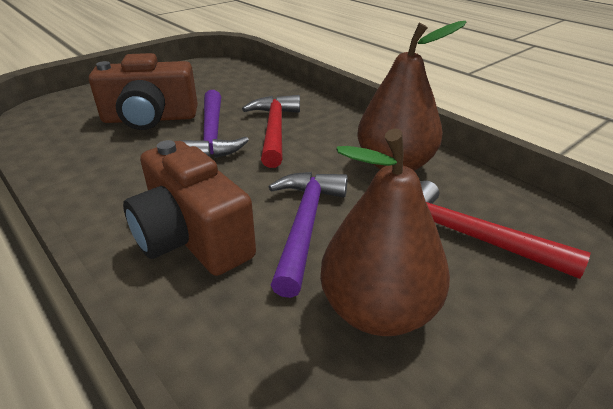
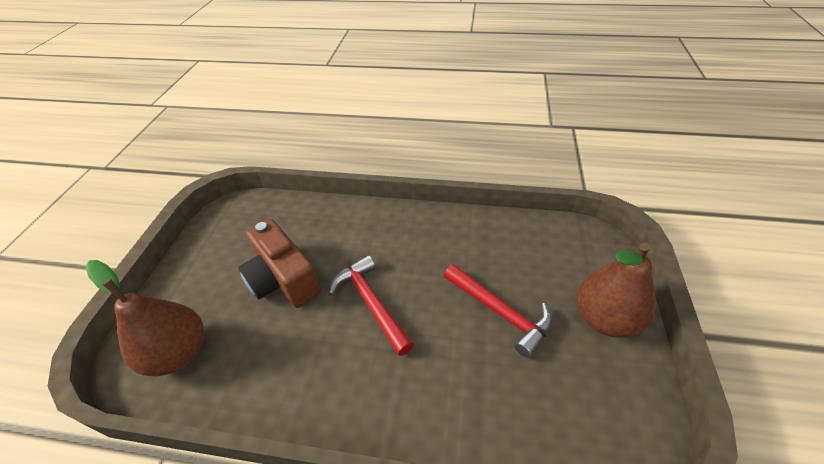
brown camera: 2 -> 1
purple hammer: 2 -> 0

